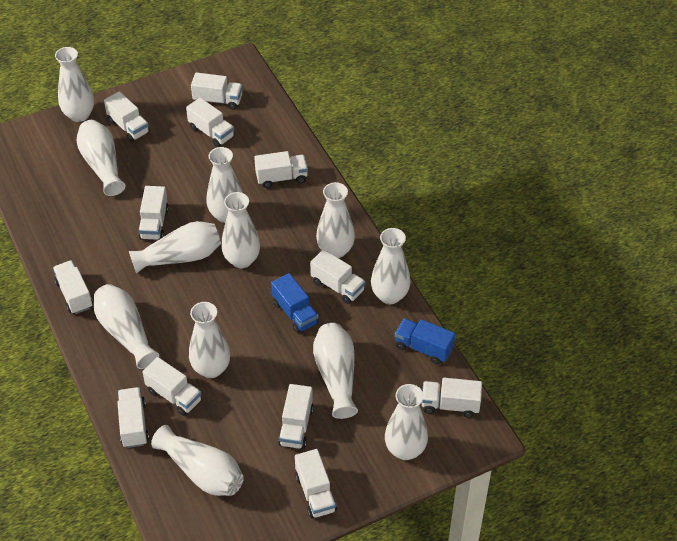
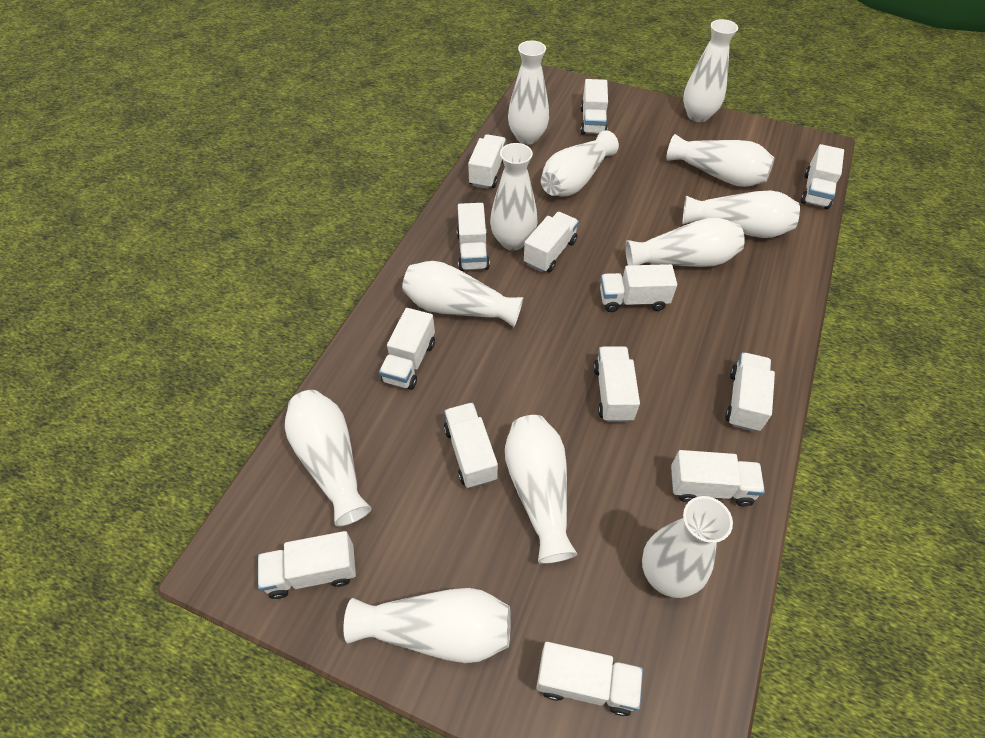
blue truck: 2 -> 0
white truck: 12 -> 13

